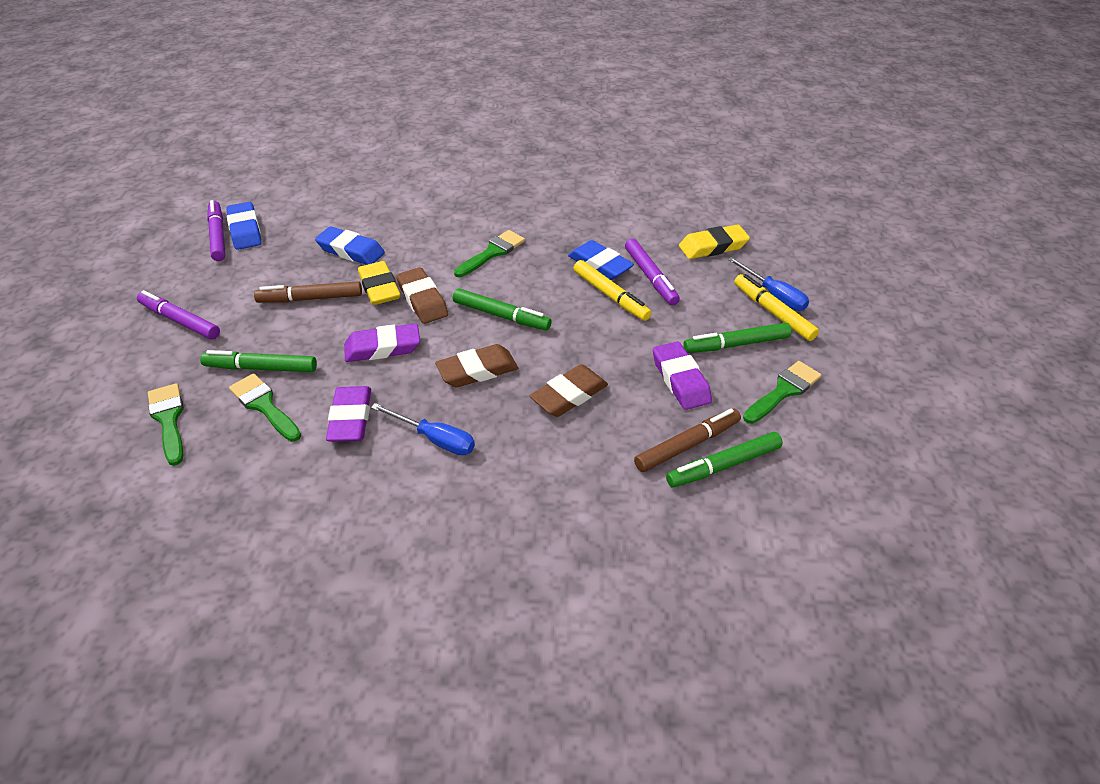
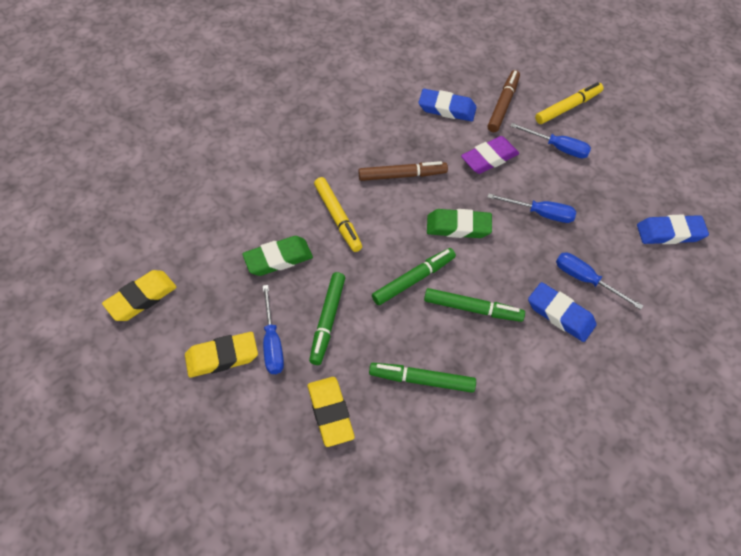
blue screwdriver: 2 -> 4
brown eraser: 3 -> 0
green brush: 4 -> 0
green eraser: 0 -> 2
purple eraser: 3 -> 1
purple marker: 3 -> 0
yellow eraser: 2 -> 3

